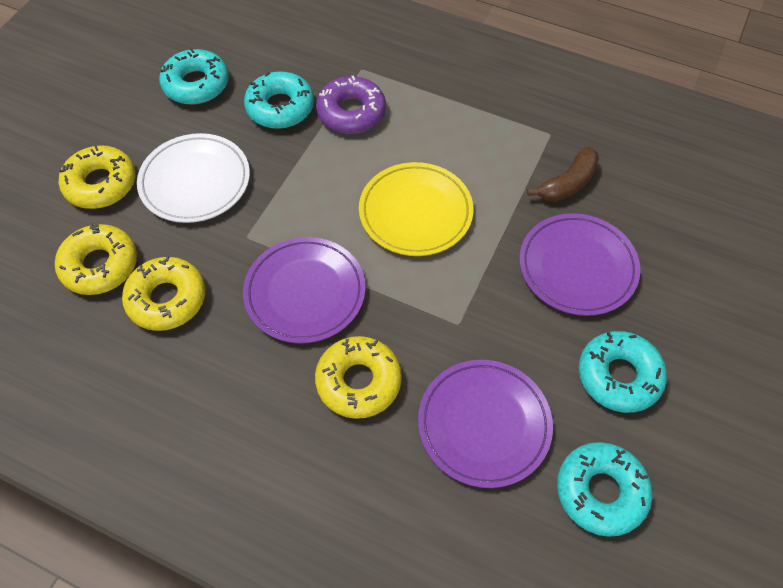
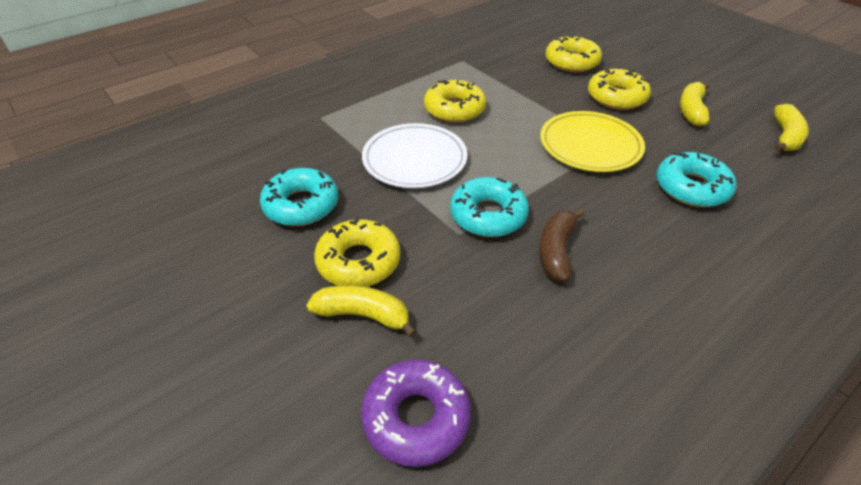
purple plate: 3 -> 0
turquoise donut: 4 -> 3
yellow banana: 0 -> 3

